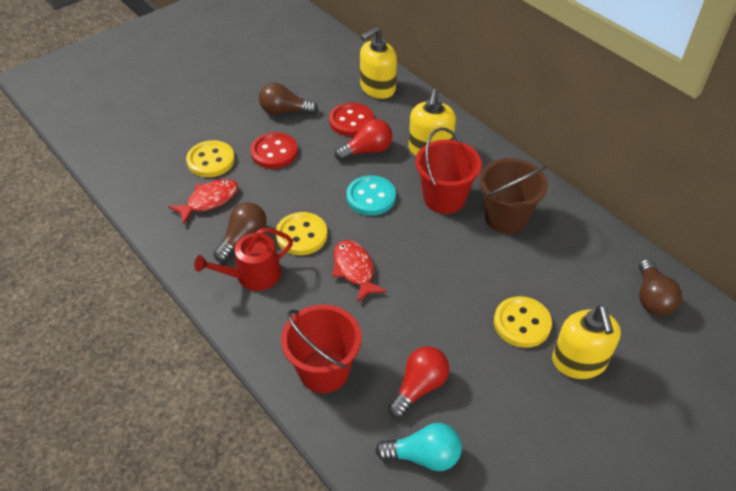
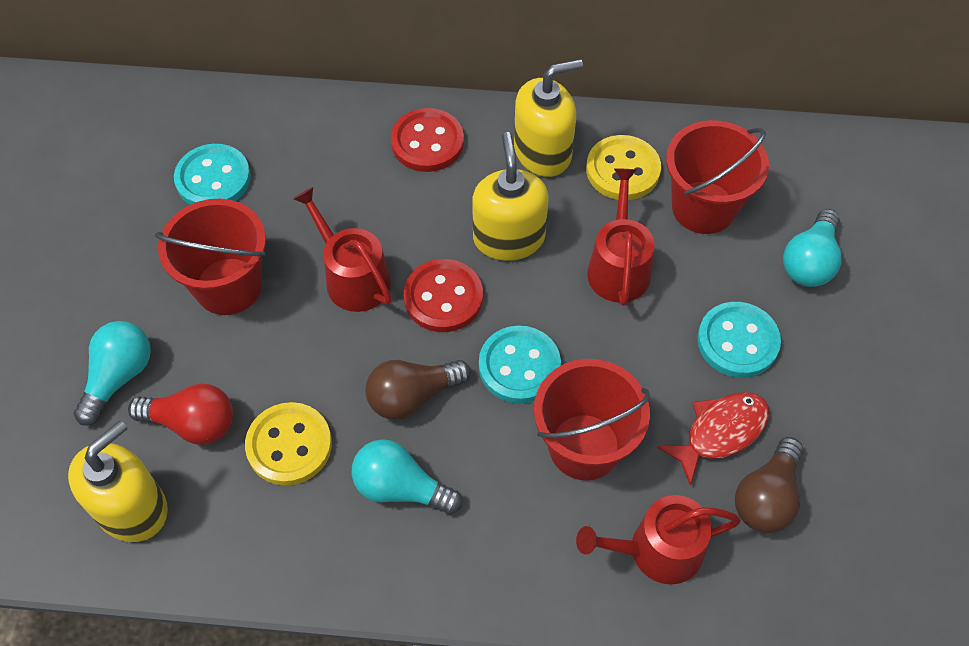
brown bucket: 1 -> 0
brown light bulb: 3 -> 2
red bucket: 2 -> 3
red fish: 2 -> 1
red light bulb: 2 -> 1
red watering can: 1 -> 3
turquoise button: 1 -> 3
turquoise light bulb: 1 -> 3
yellow button: 3 -> 2

